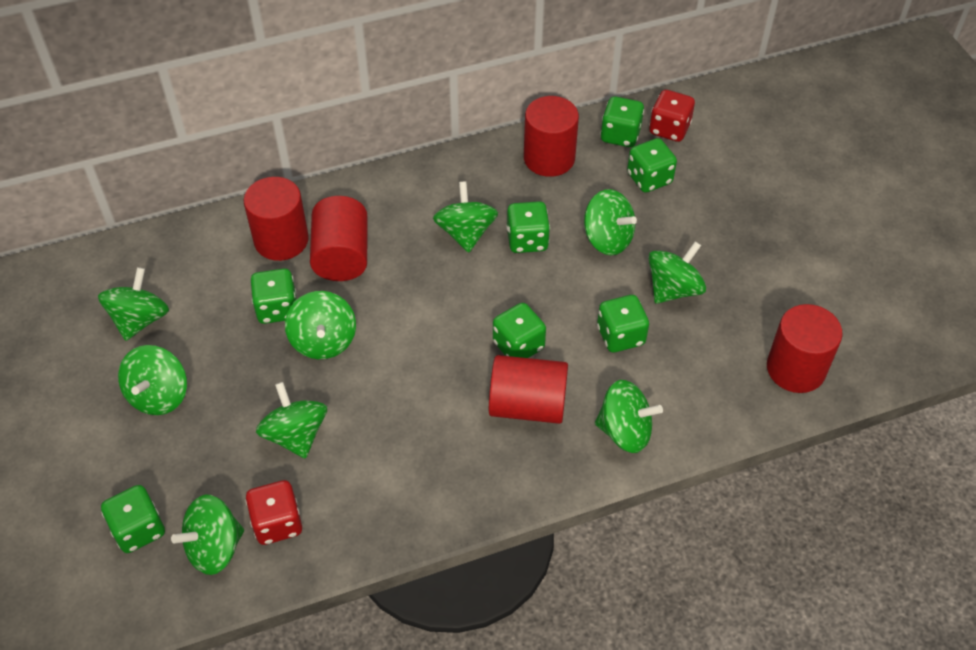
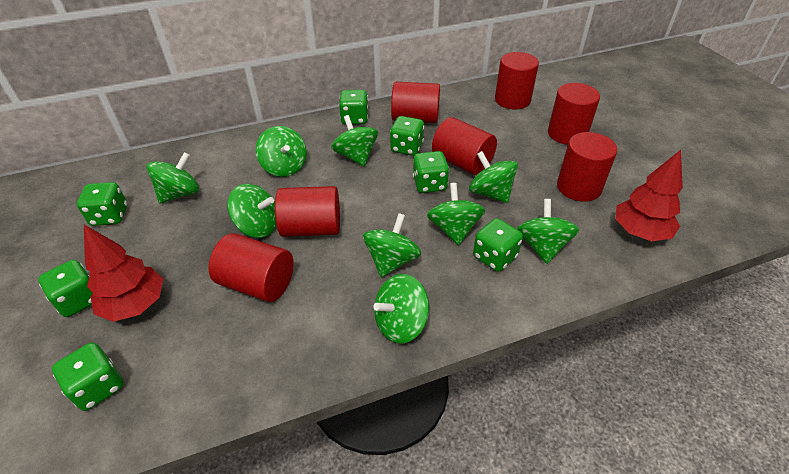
red cylinder: 5 -> 7
red dice: 2 -> 0
red tree: 0 -> 2

